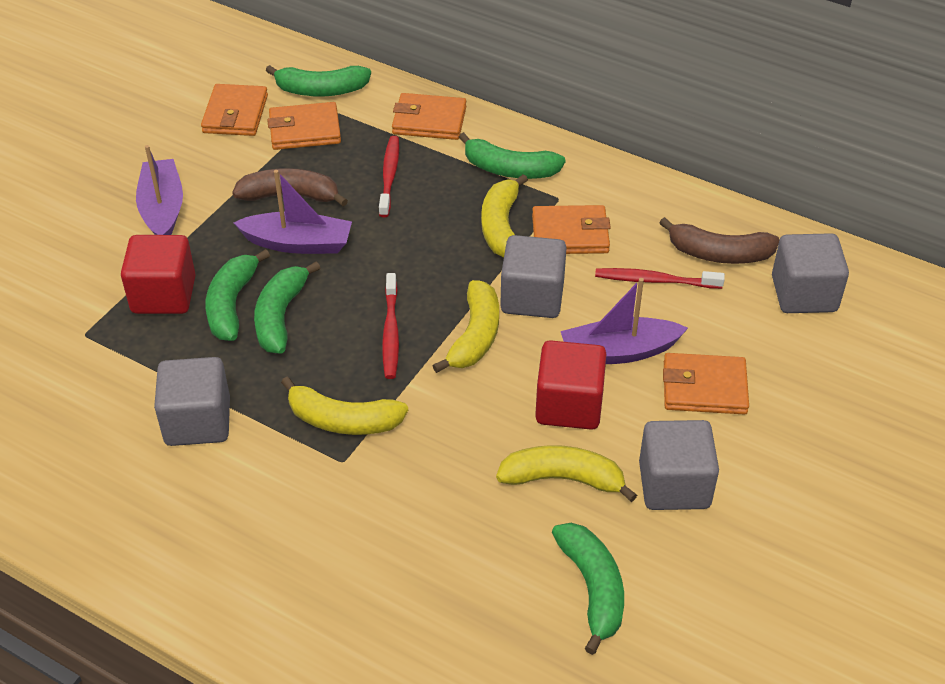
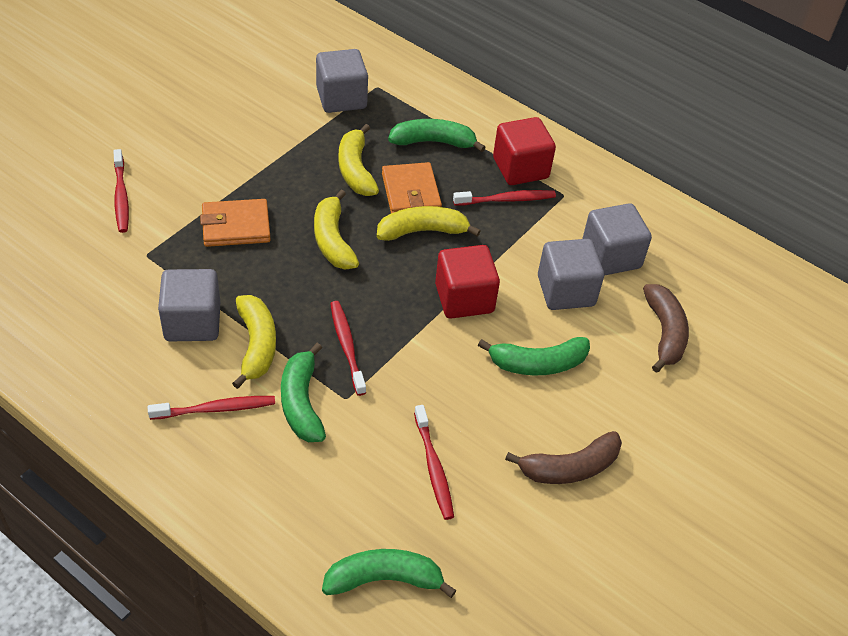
green banana: 5 -> 4
orange wallet: 5 -> 2
purple boat: 3 -> 0
red toothbrush: 3 -> 5

